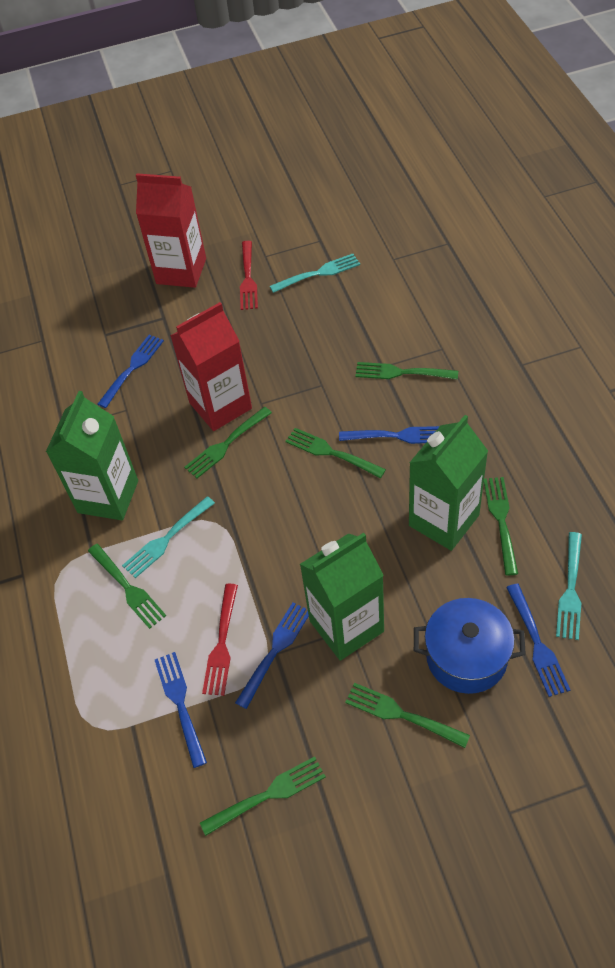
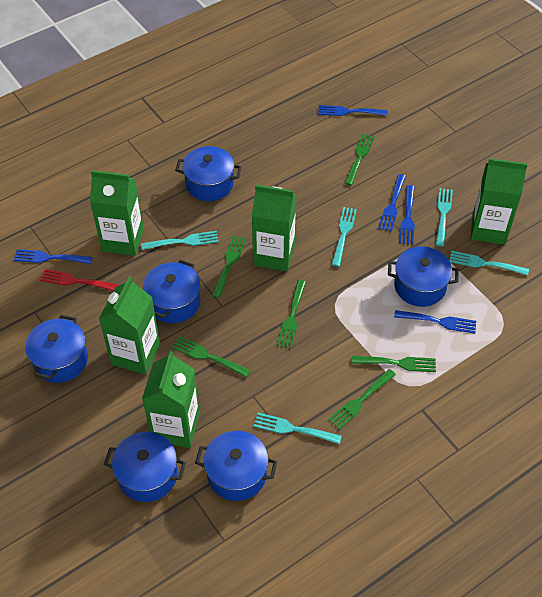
blue pot: 1 -> 6
green carton: 3 -> 5
green fork: 7 -> 6
red carton: 2 -> 0
red fork: 2 -> 1
turquoise fork: 3 -> 5

